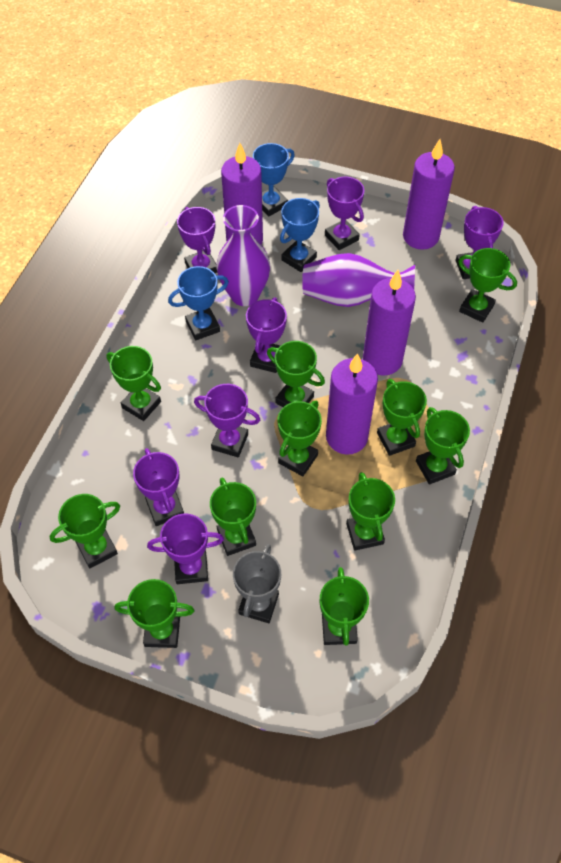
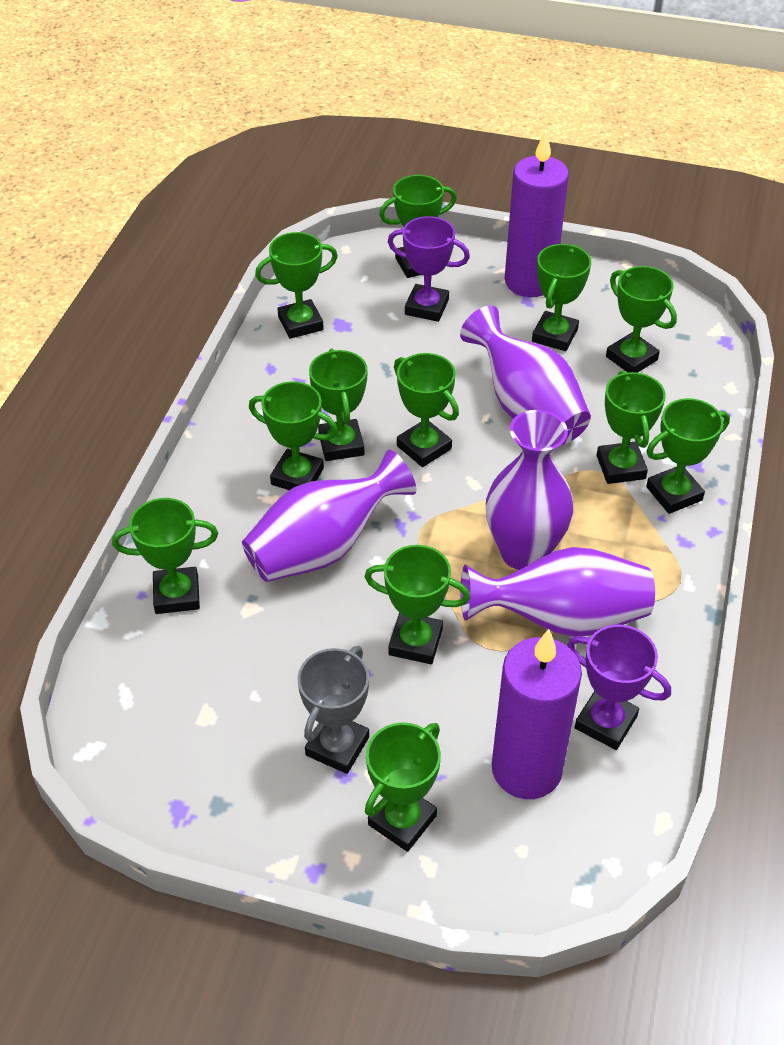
blue trophy: 3 -> 0
green trophy: 11 -> 12
purple candle: 4 -> 2
purple trophy: 7 -> 2
purple vase: 2 -> 4

